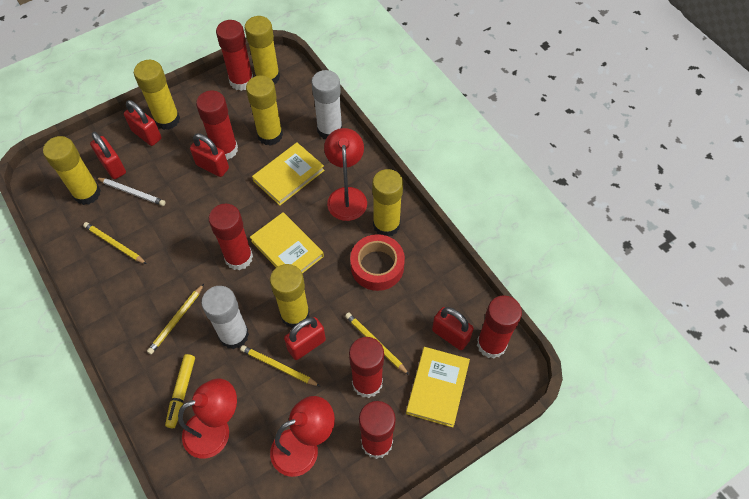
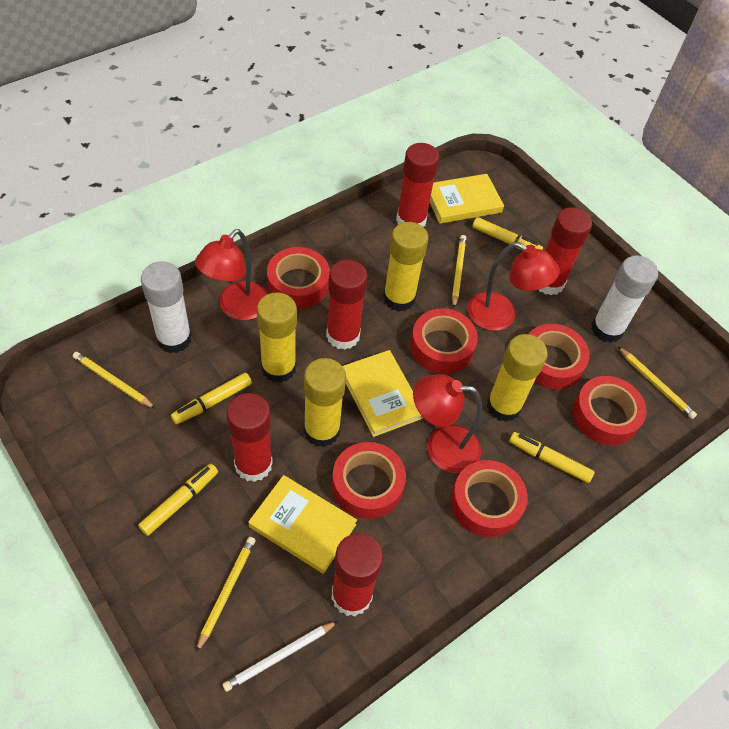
red glue stick: 6 -> 5
red padlock: 5 -> 0
red tape: 1 -> 6
yellow glue stick: 6 -> 4
yellow marker: 1 -> 4

